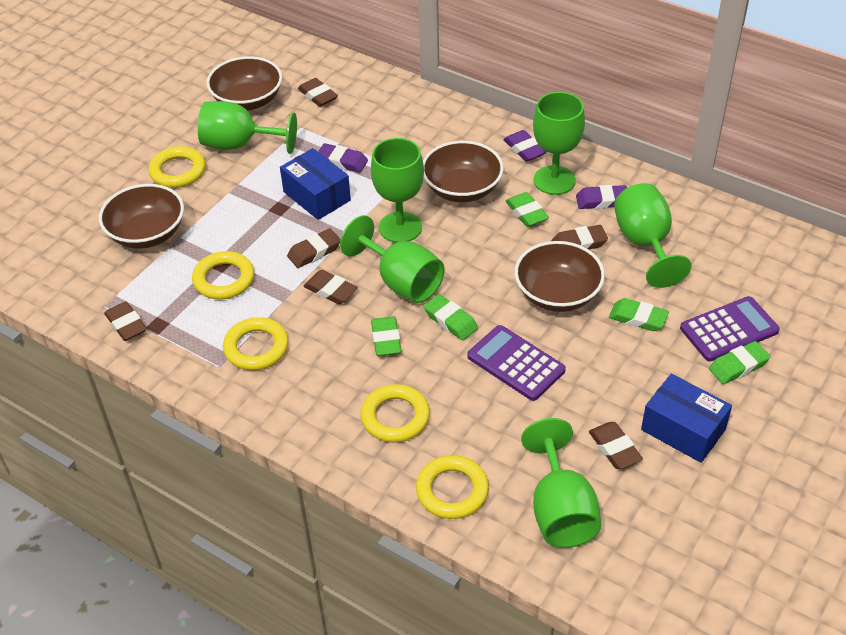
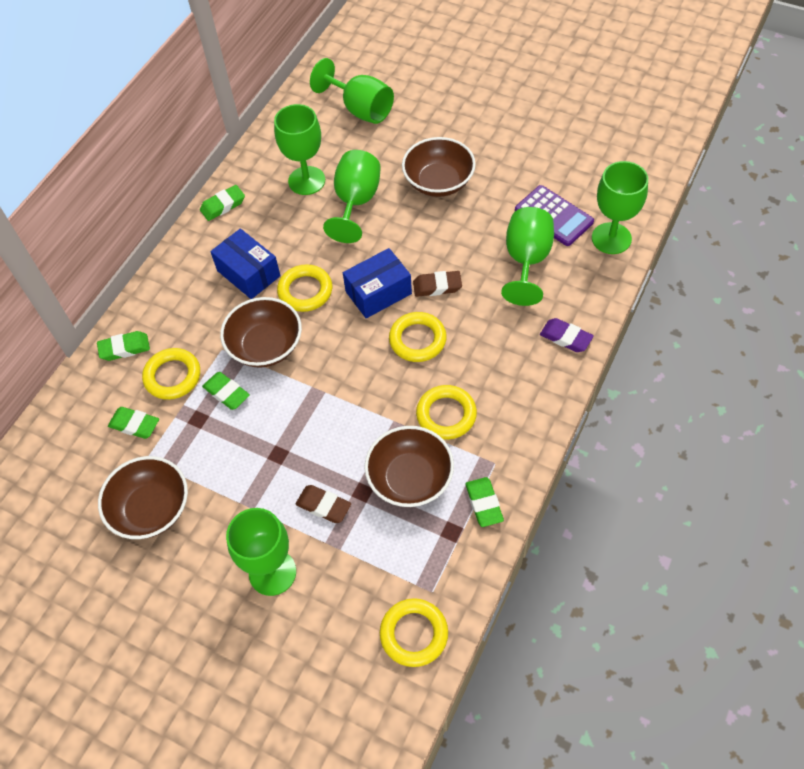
brown eraser: 6 -> 2
purple calculator: 2 -> 1
purple eraser: 3 -> 1

